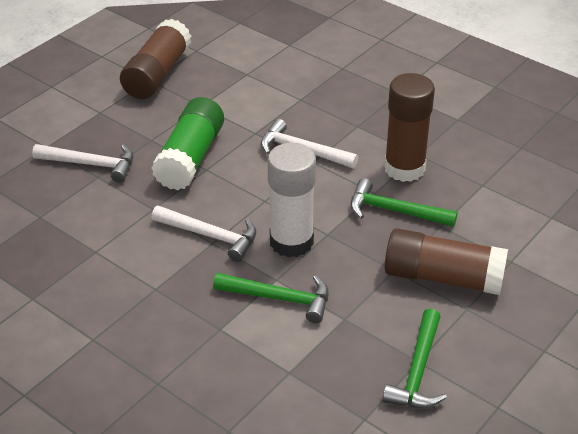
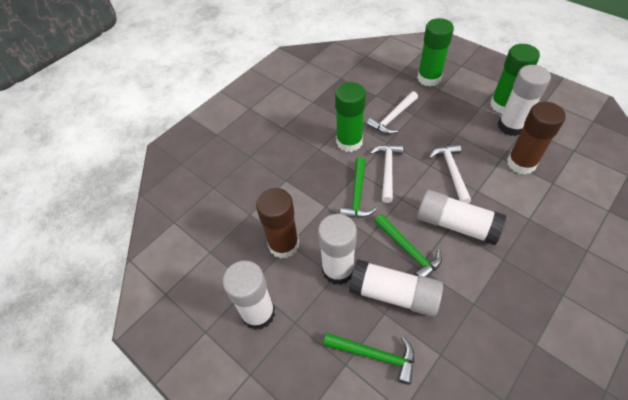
brown glue stick: 3 -> 2
green glue stick: 1 -> 3
white glue stick: 1 -> 5

